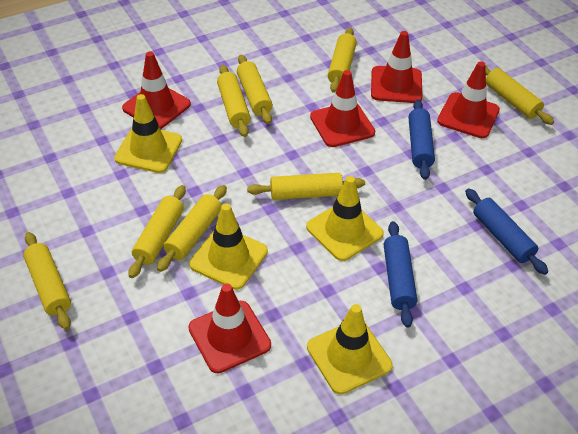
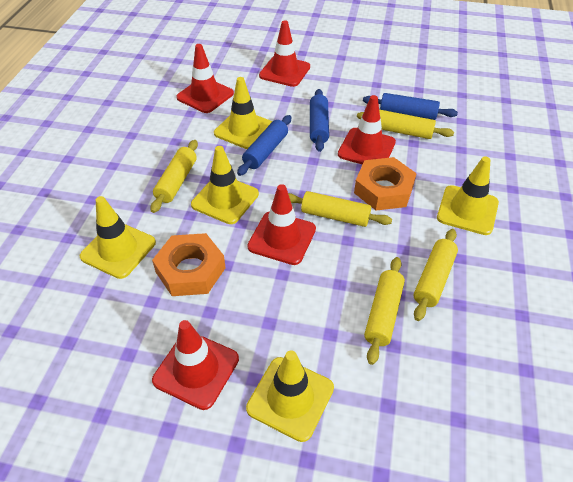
orange nut: 0 -> 2
yellow rolling pin: 8 -> 5
yellow traffic cone: 4 -> 5

